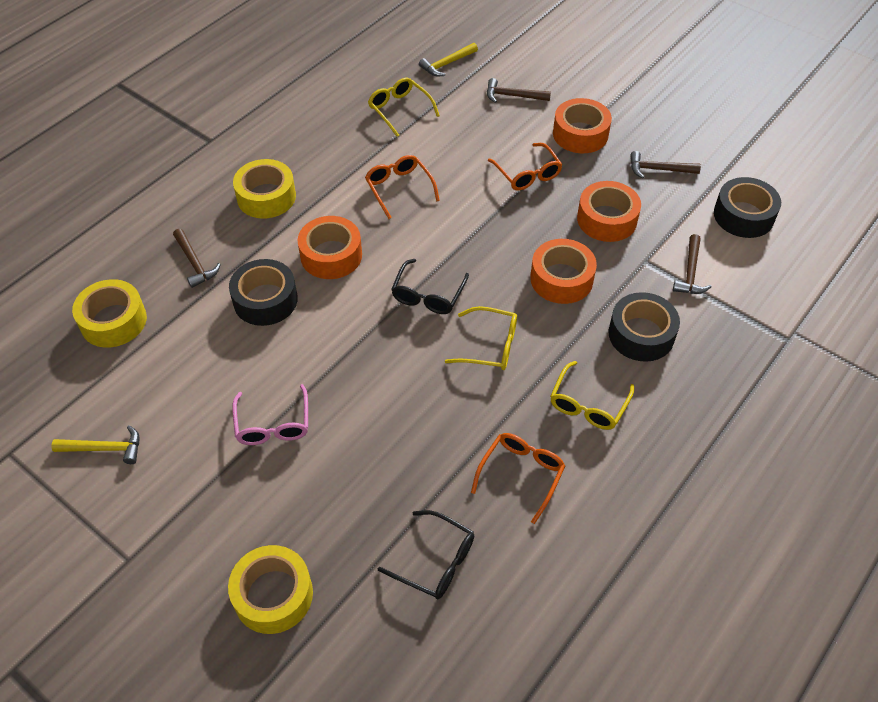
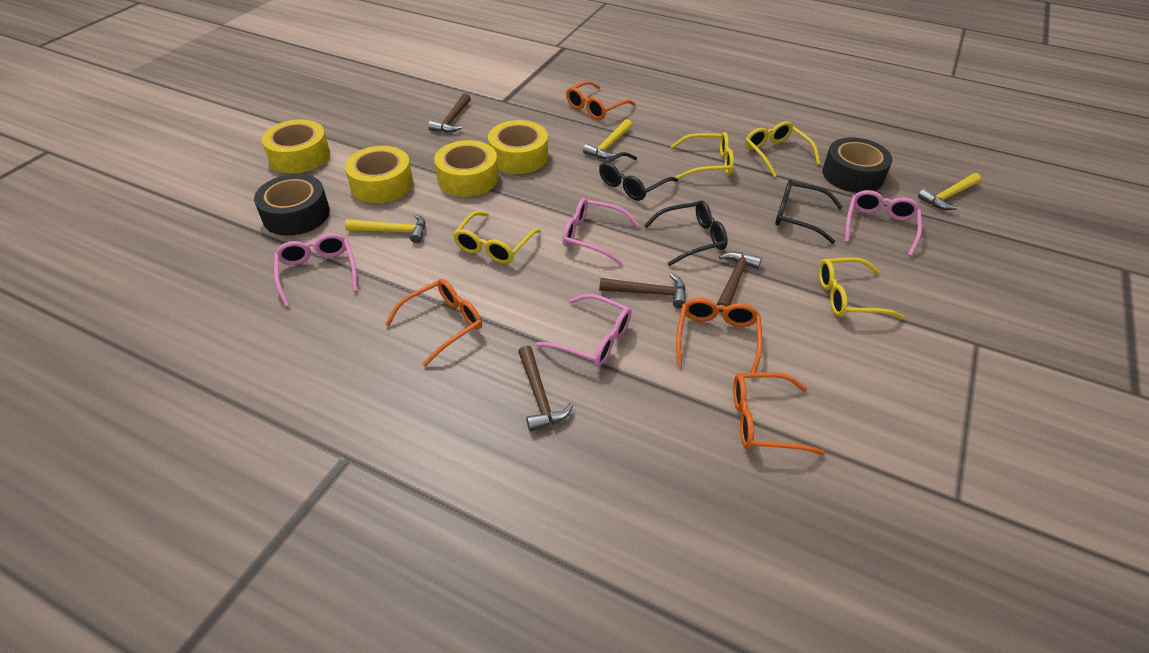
black glasses: 2 -> 3
black tape: 3 -> 2
orange glasses: 3 -> 4
orange tape: 4 -> 0
pink glasses: 1 -> 4
yellow glasses: 3 -> 4
yellow hammer: 2 -> 3
yellow tape: 3 -> 4

